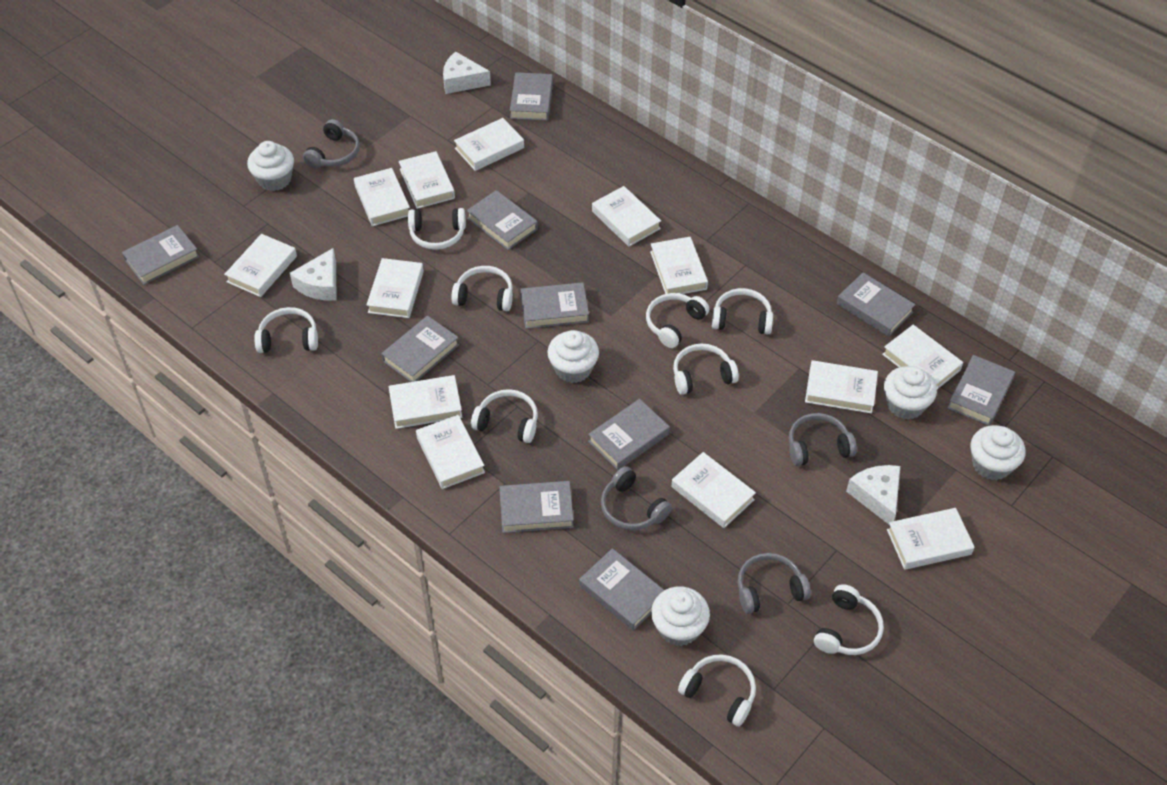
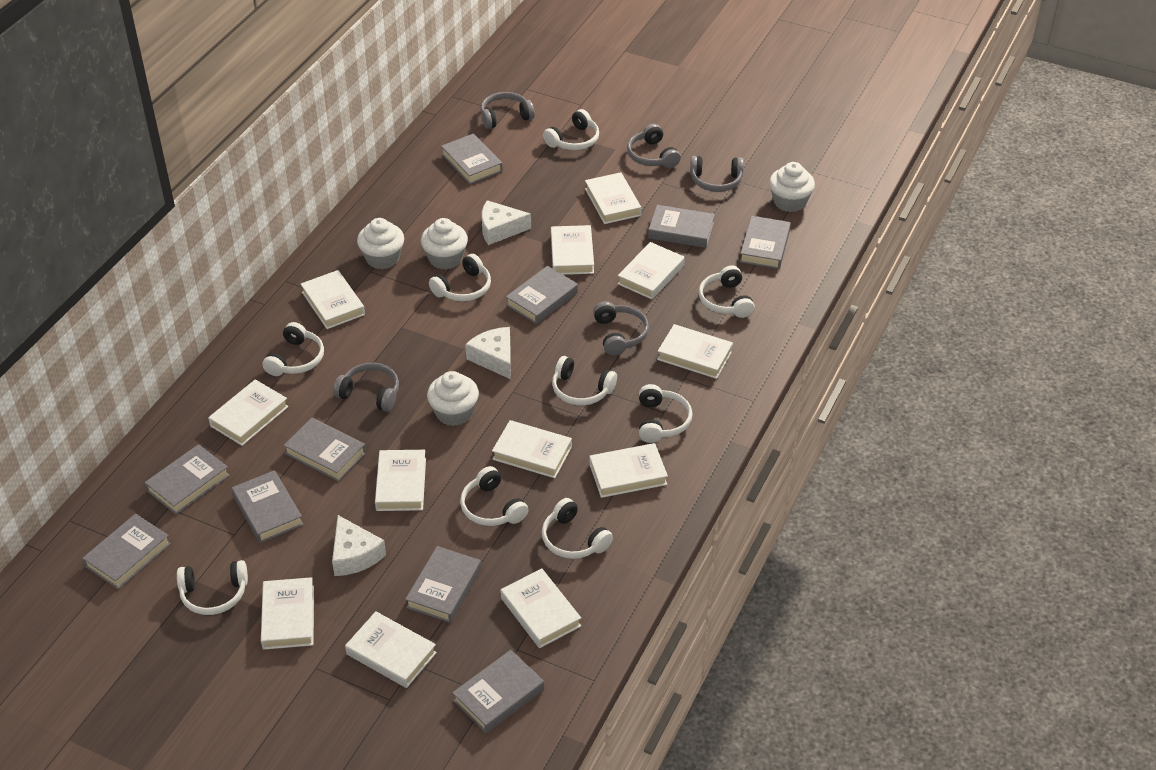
grey headphones: 4 -> 5
white book: 13 -> 12
white cupcake: 5 -> 4

